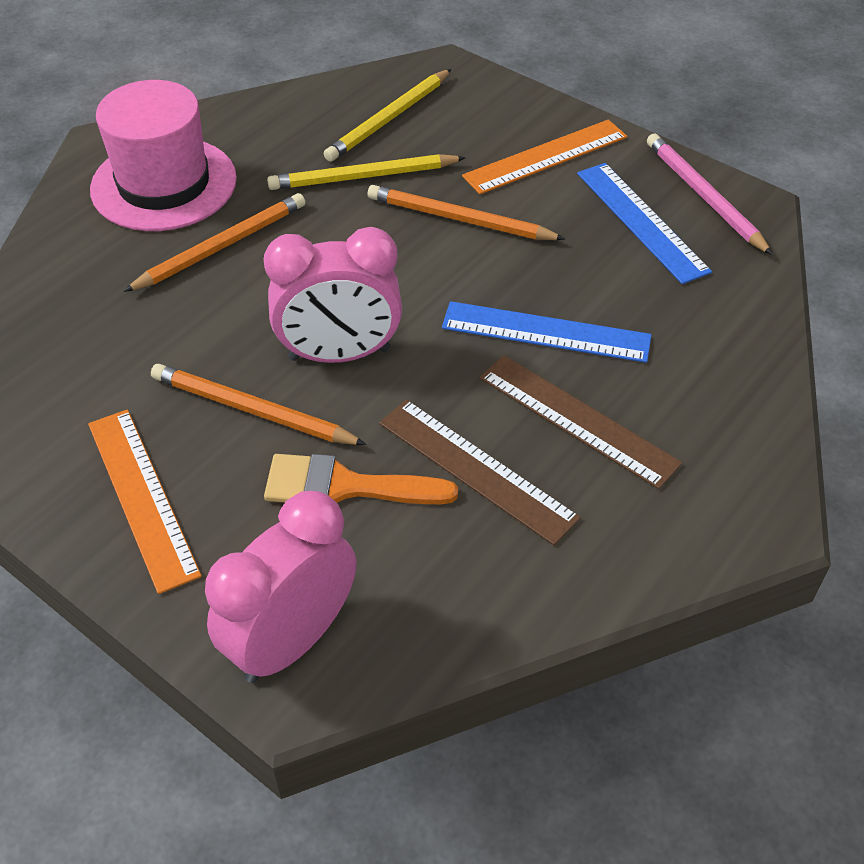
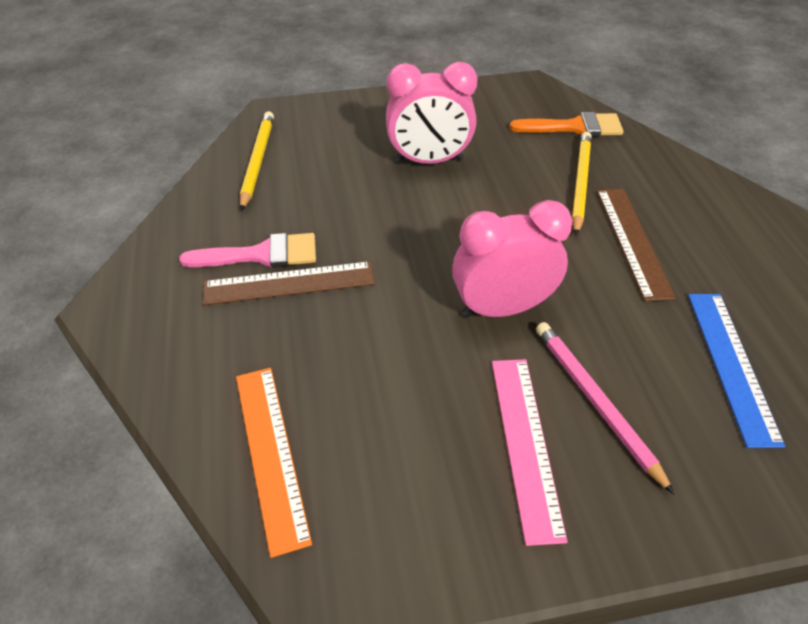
blue ruler: 2 -> 1
orange pencil: 3 -> 0
orange ruler: 2 -> 1
pink brush: 0 -> 1
pink hat: 1 -> 0
pink ruler: 0 -> 1

